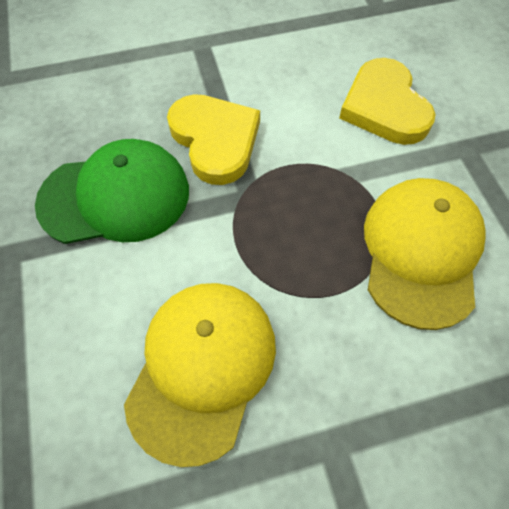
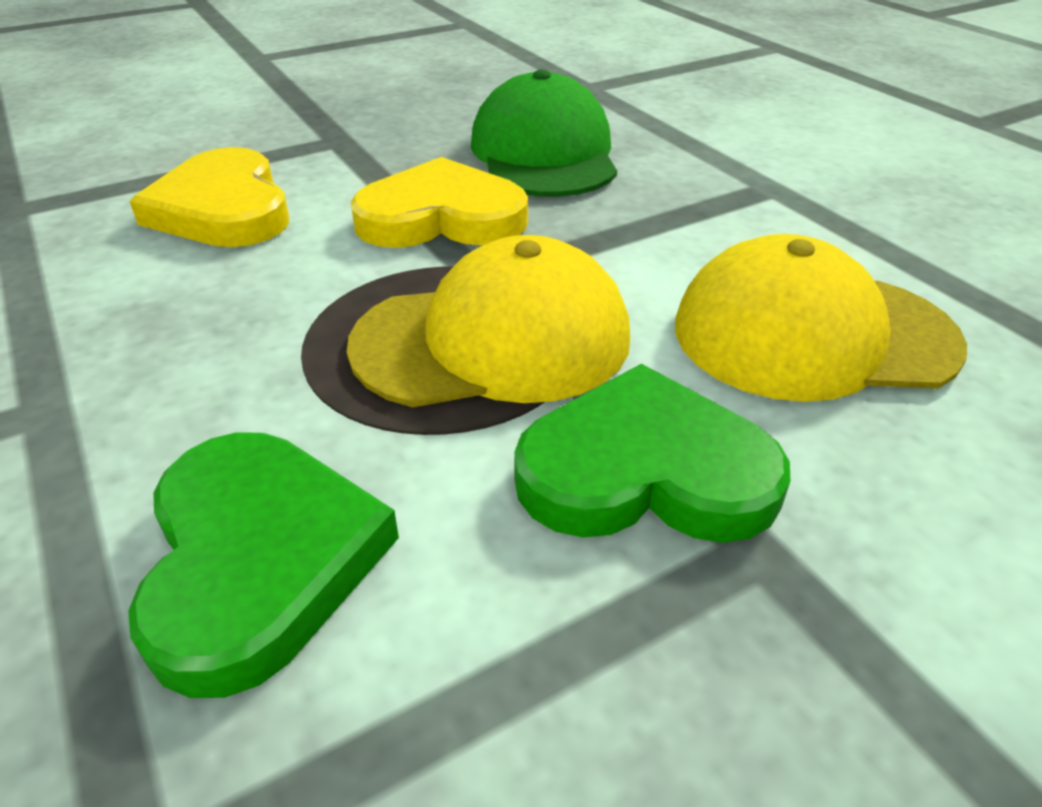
green heart: 0 -> 2

